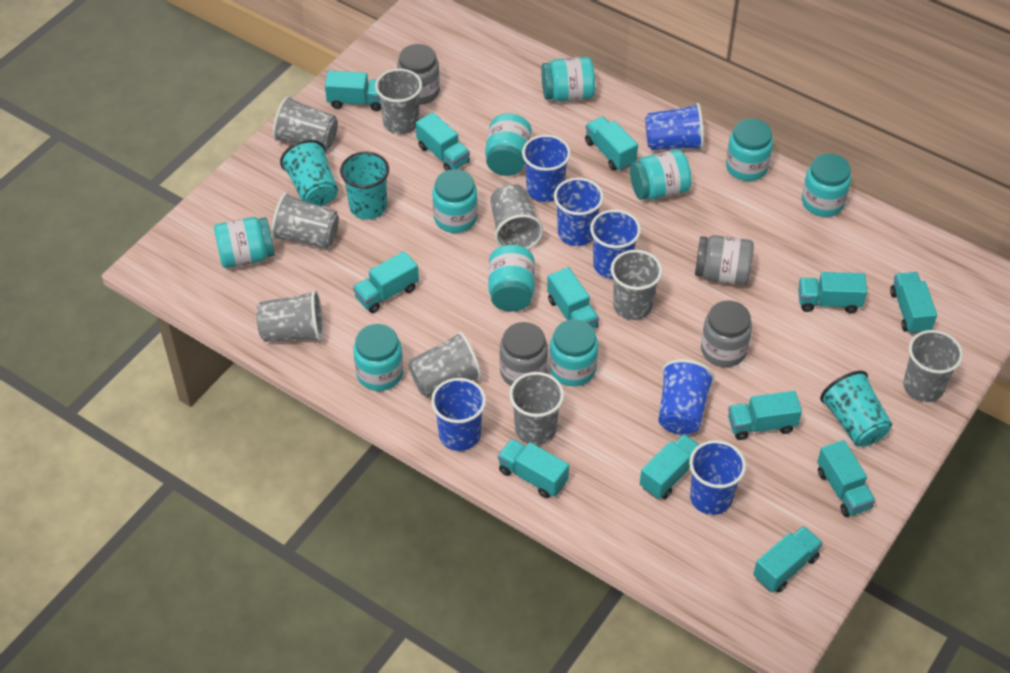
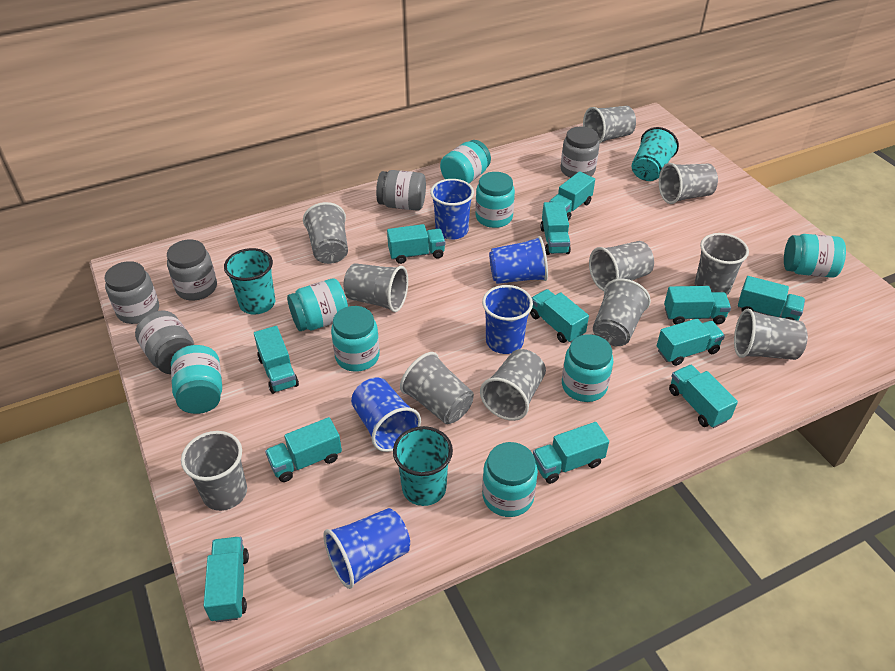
blue cup: 7 -> 5
grey cup: 9 -> 11
grey jar: 4 -> 5
turquoise jar: 10 -> 8

